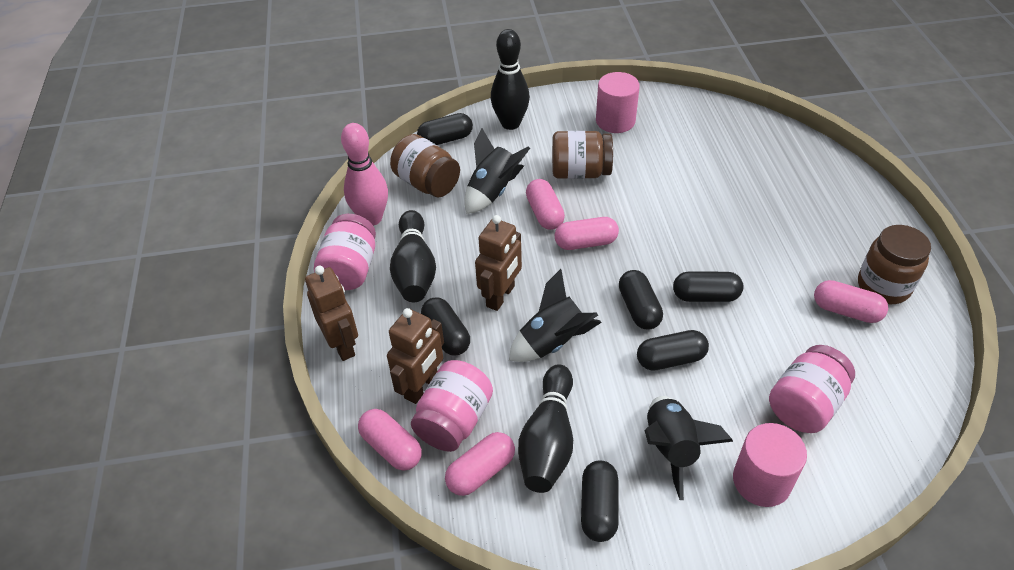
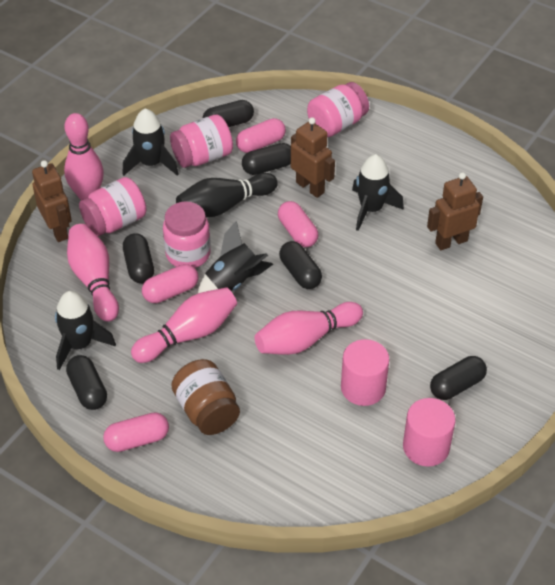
black bowling pin: 3 -> 1
black rocket: 3 -> 4
brown jar: 3 -> 1
pink bowling pin: 1 -> 4
pink capsule: 5 -> 4
pink jar: 3 -> 4

